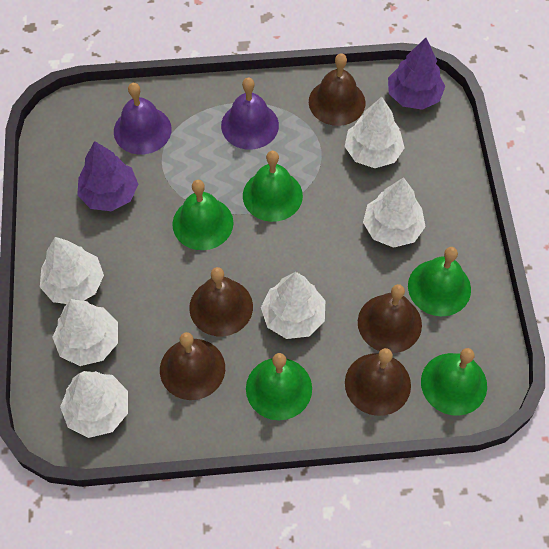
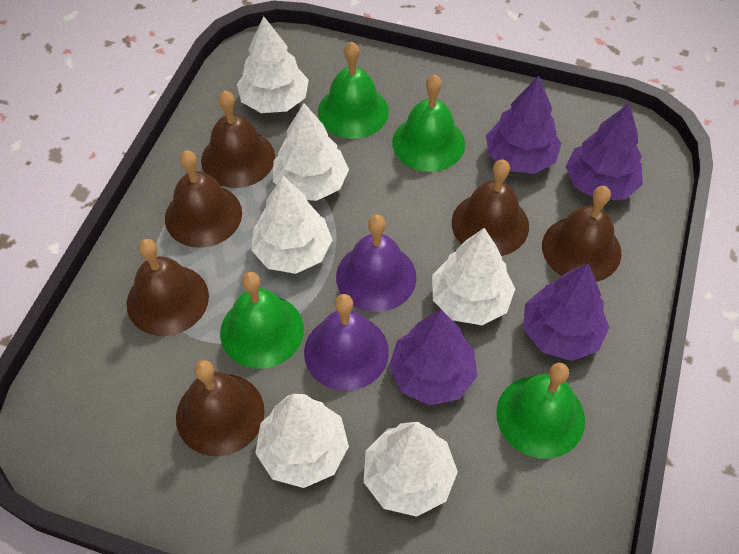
brown bell: 5 -> 6
green bell: 5 -> 4
purple tree: 2 -> 4

